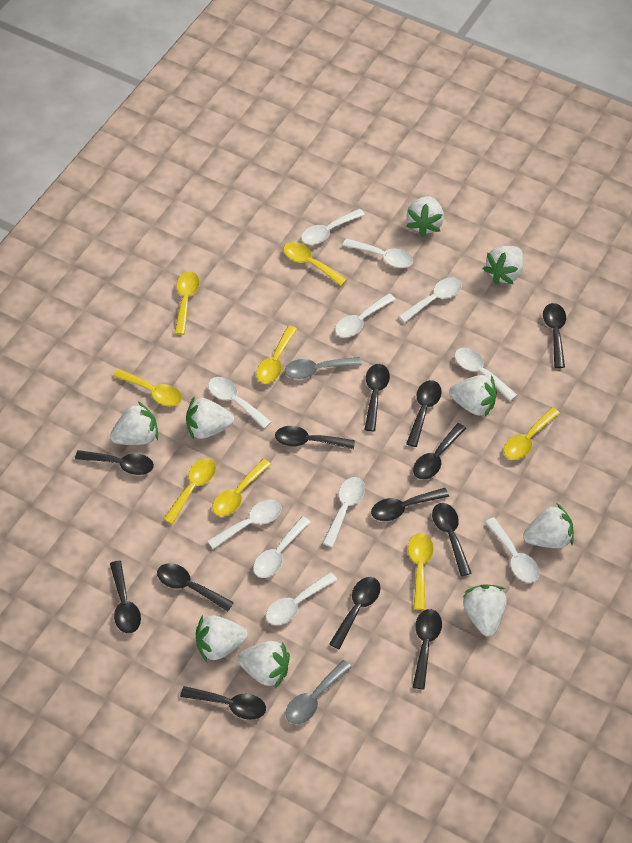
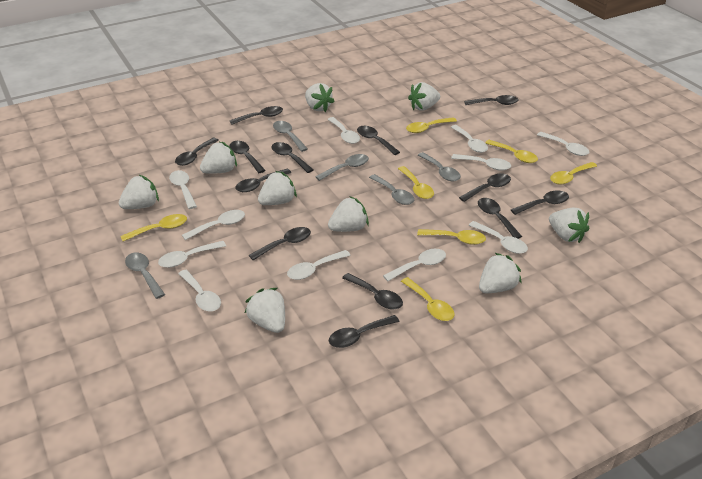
grey spoon: 2 -> 5
yellow spoon: 8 -> 7

